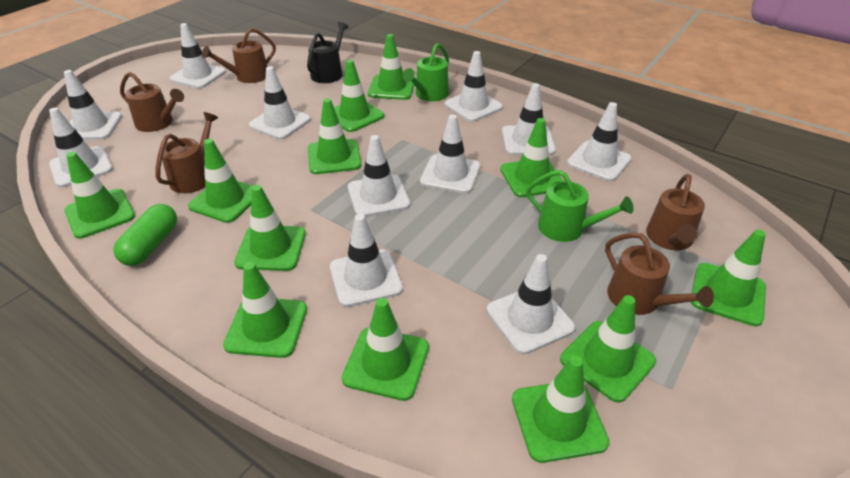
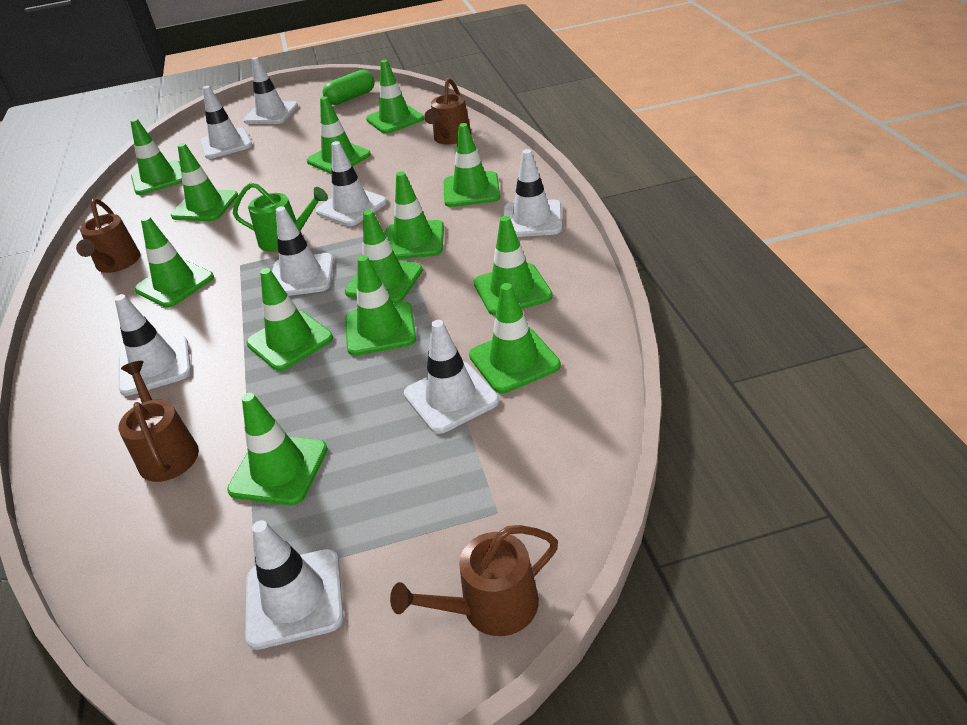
black watering can: 1 -> 0
brown watering can: 5 -> 4
green traffic cone: 12 -> 13
green watering can: 2 -> 1
white traffic cone: 11 -> 8

